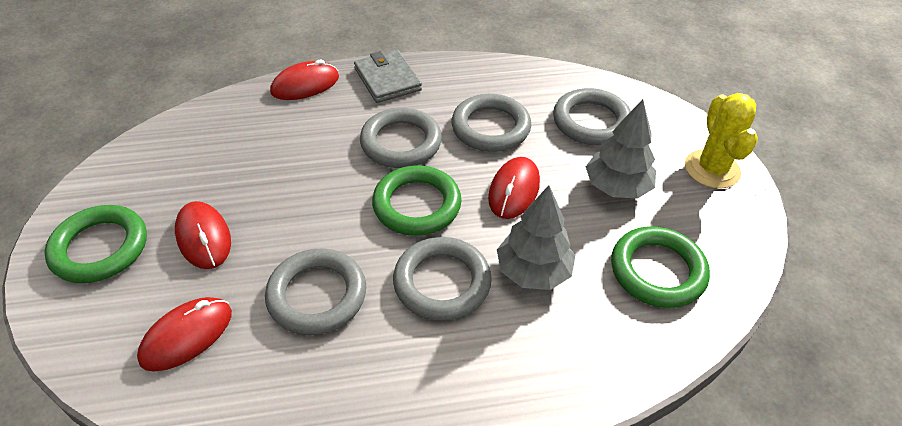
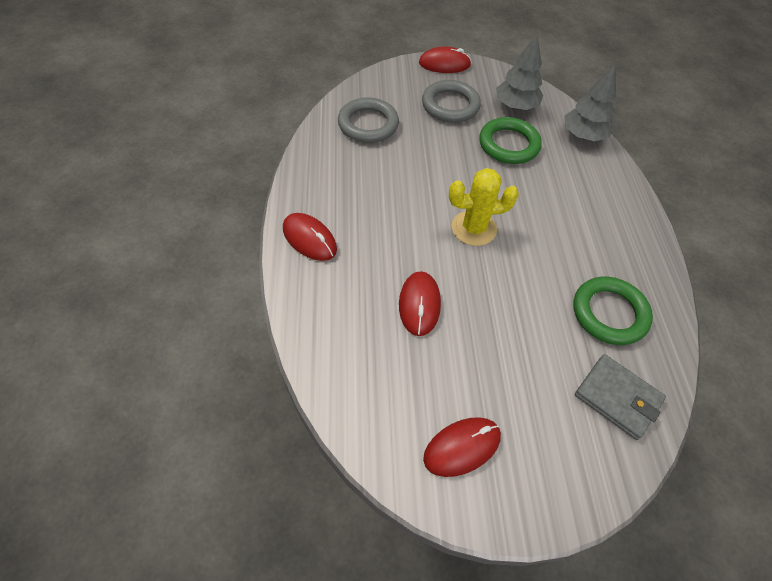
green ring: 3 -> 2
grey ring: 5 -> 2

